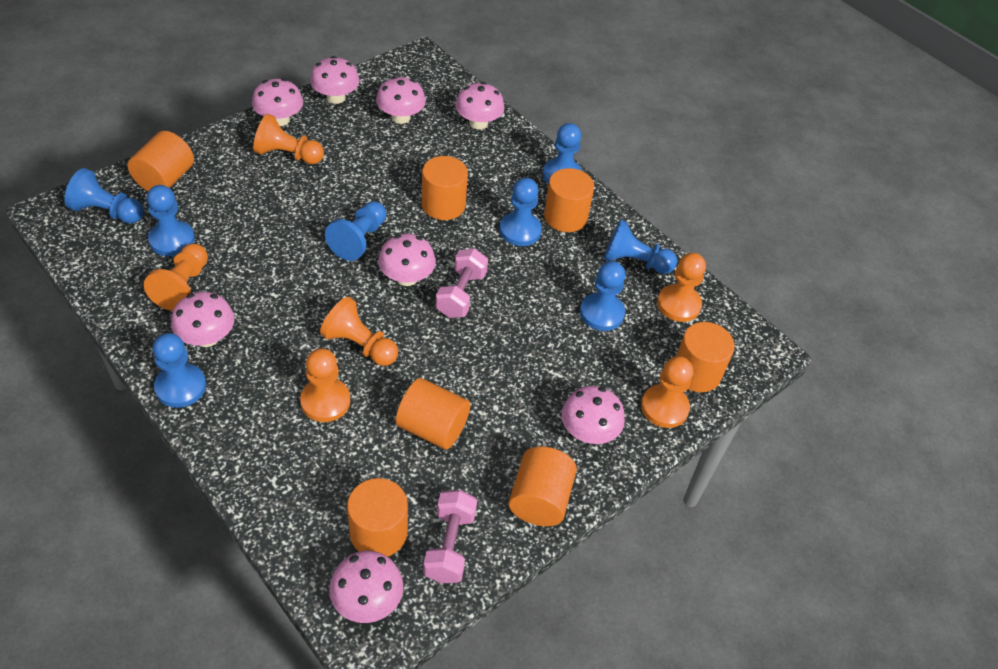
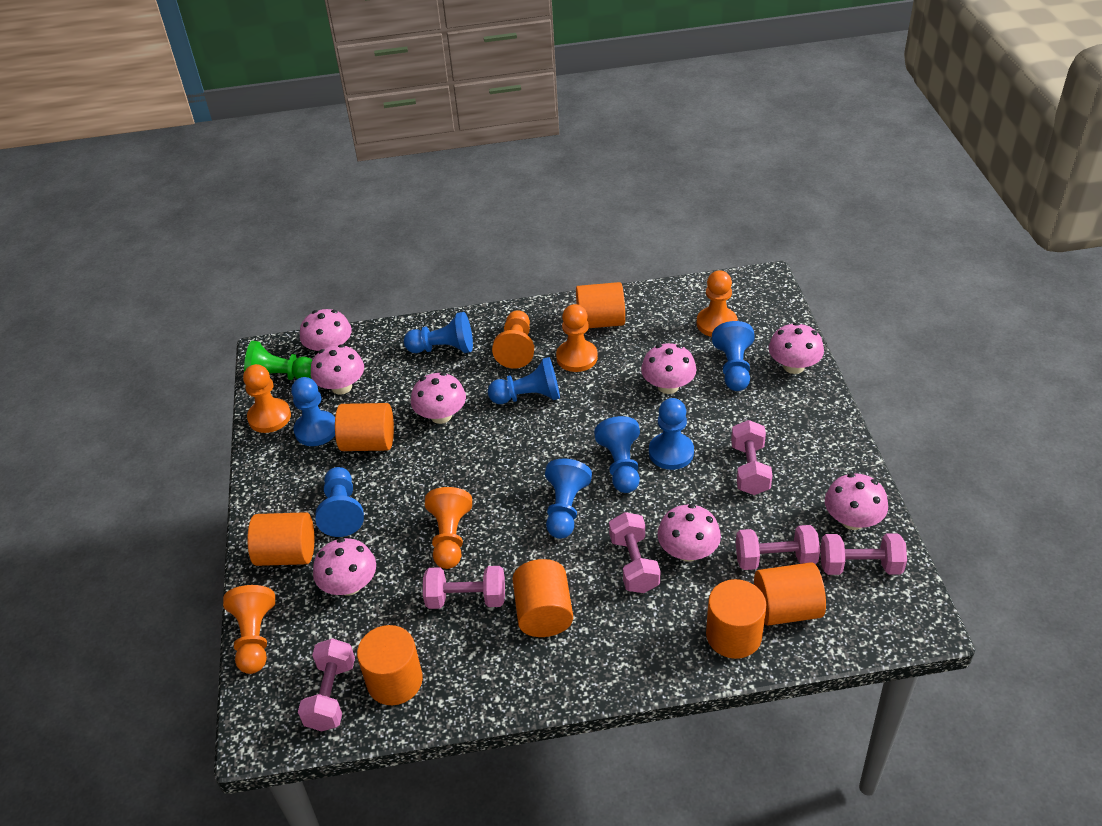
green pawn: 0 -> 1
pink dumbbell: 2 -> 6

